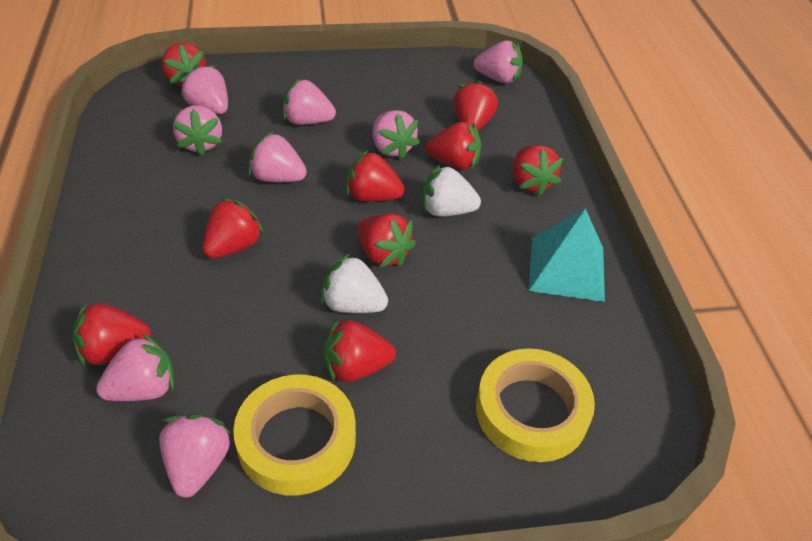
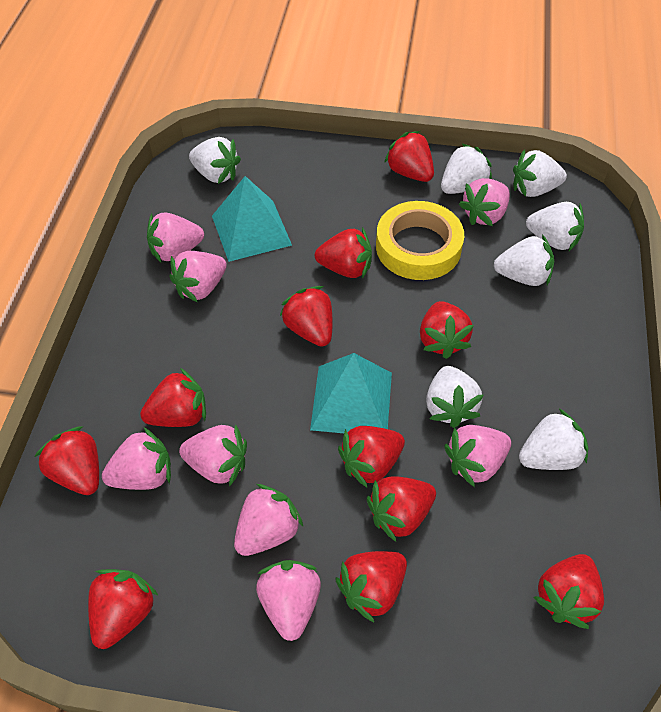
red strawberry: 9 -> 11
turquoise pyramid: 1 -> 2
white strawberry: 2 -> 7
yellow tape: 2 -> 1

